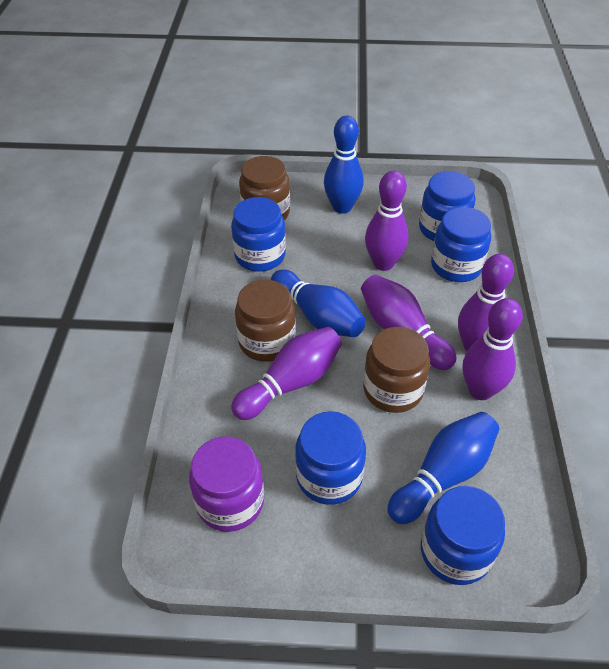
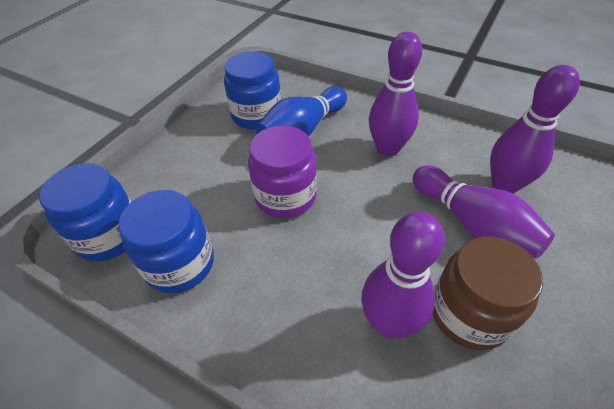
blue bowling pin: 3 -> 1
blue jar: 5 -> 3
brown jar: 3 -> 1
purple bowling pin: 5 -> 4

